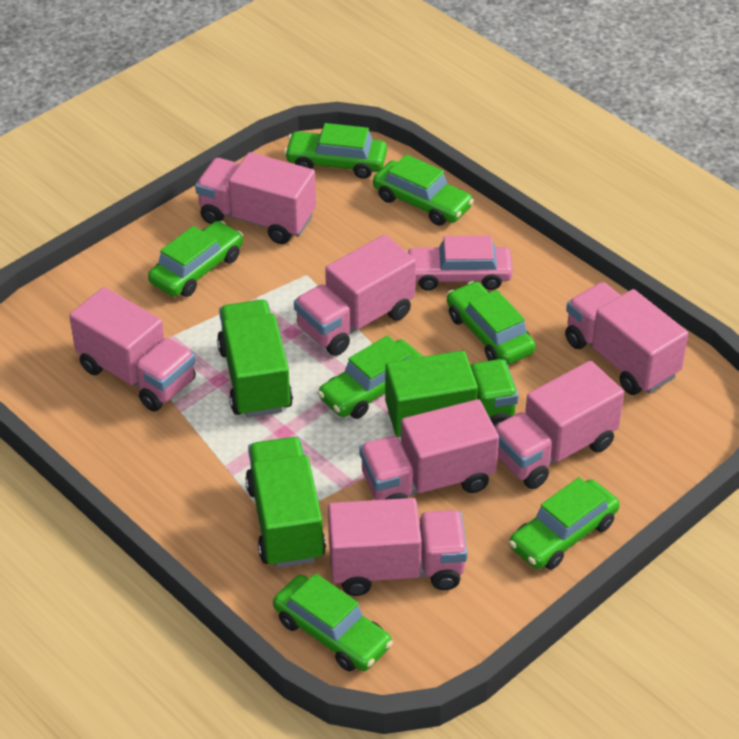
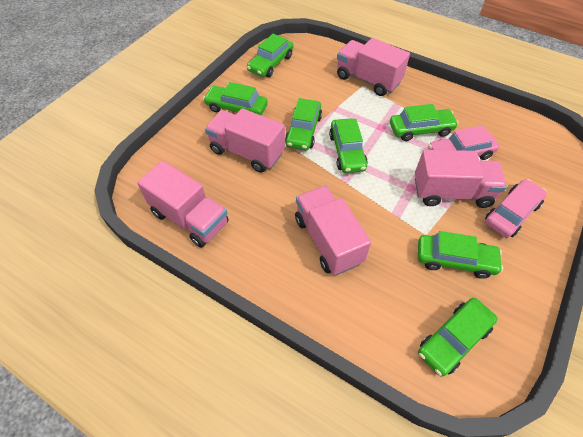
green truck: 3 -> 0
pink car: 1 -> 2
pink truck: 7 -> 5

